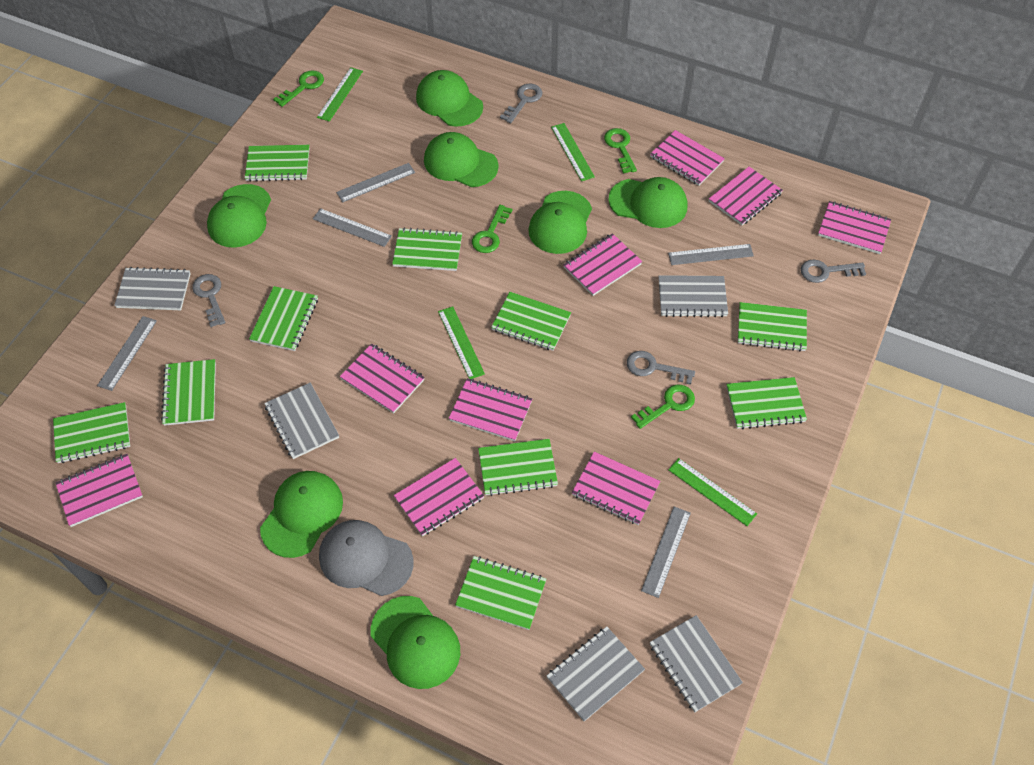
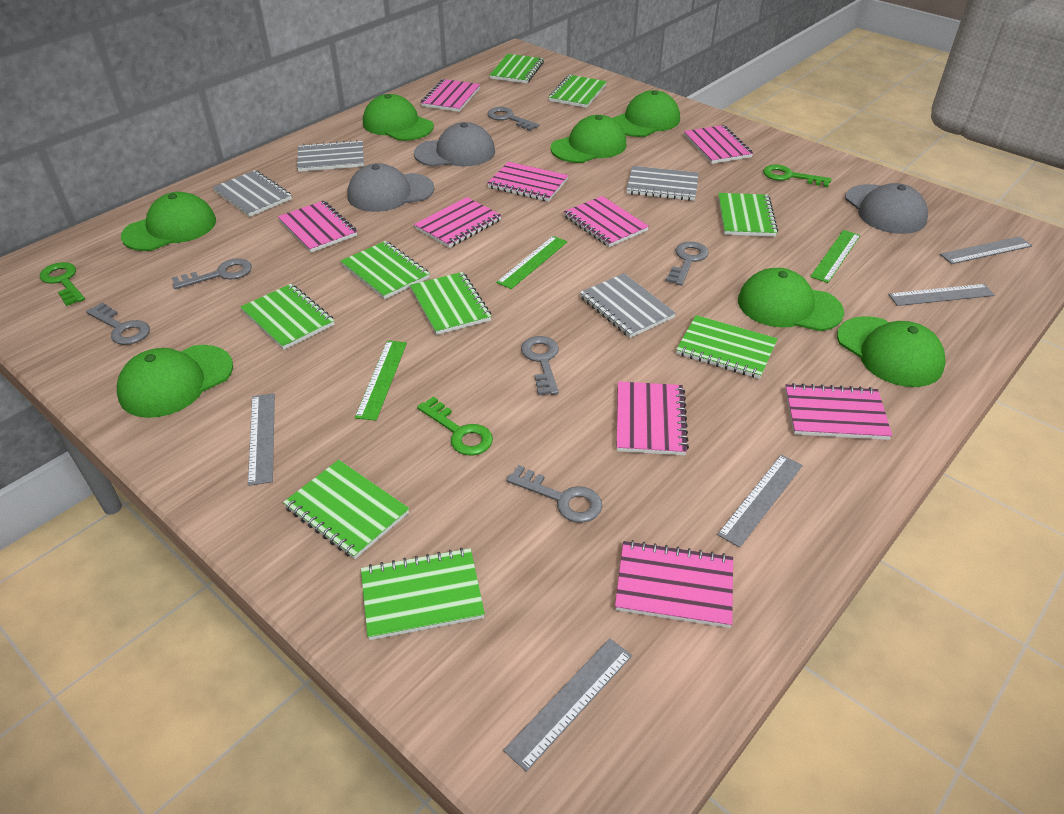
green key: 4 -> 3
green notebook: 10 -> 9
green ruler: 4 -> 3
grey cap: 1 -> 3
grey key: 4 -> 6
grey notebook: 5 -> 4

